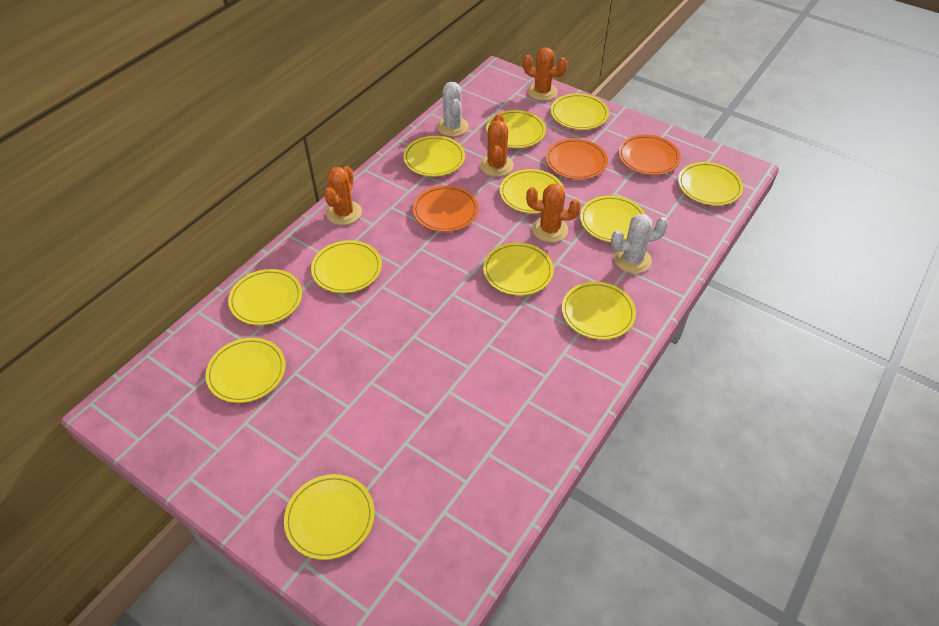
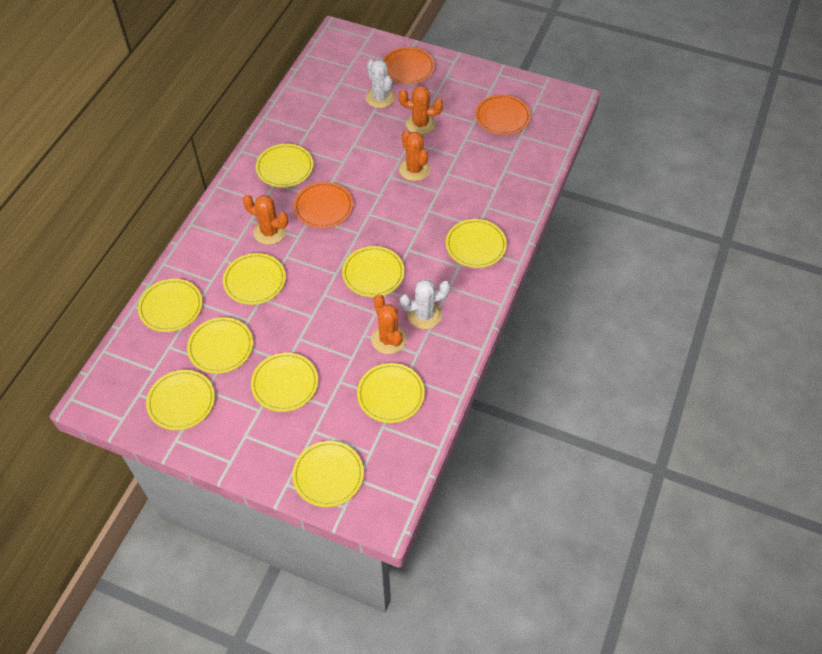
yellow plate: 12 -> 10

